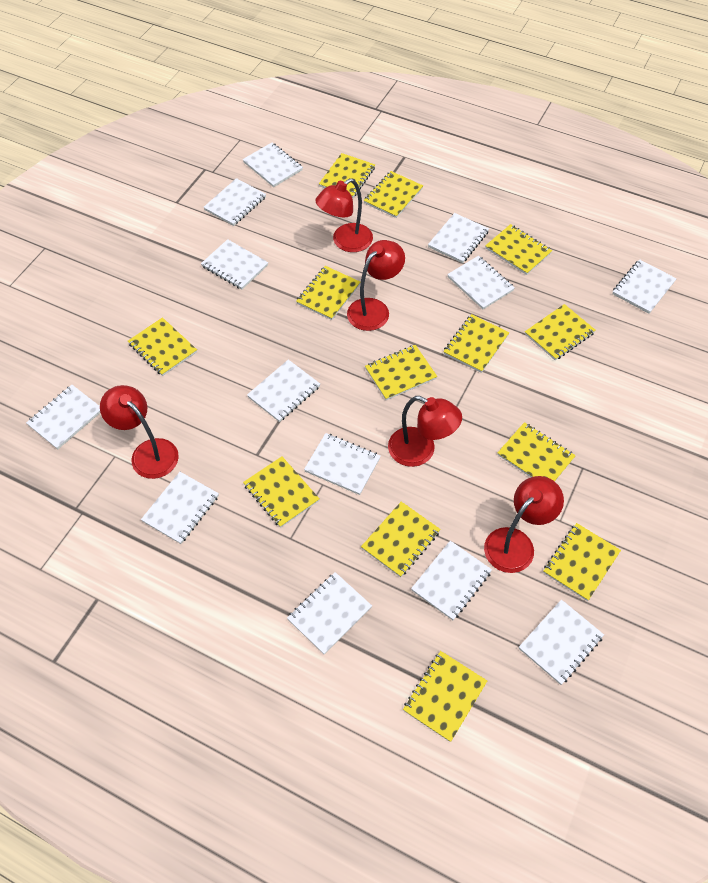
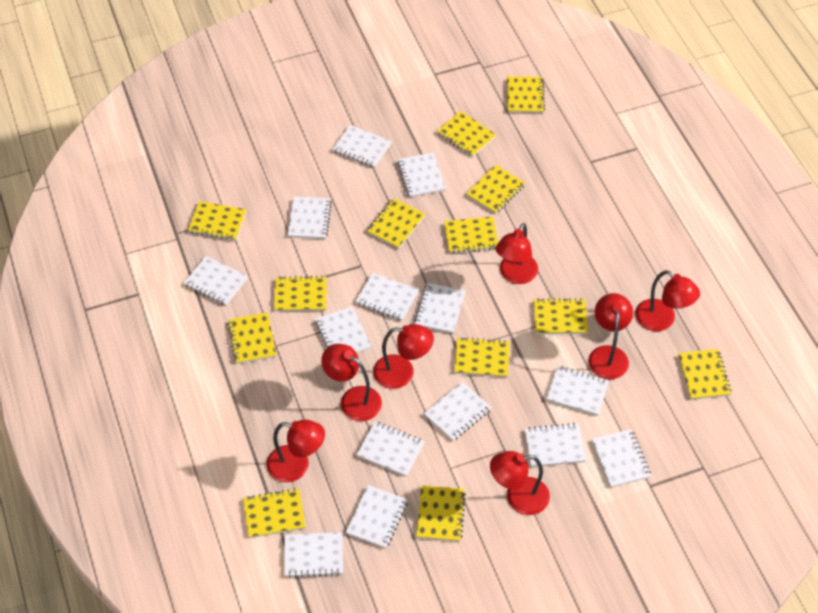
red lamp: 5 -> 7
white notebook: 13 -> 14

